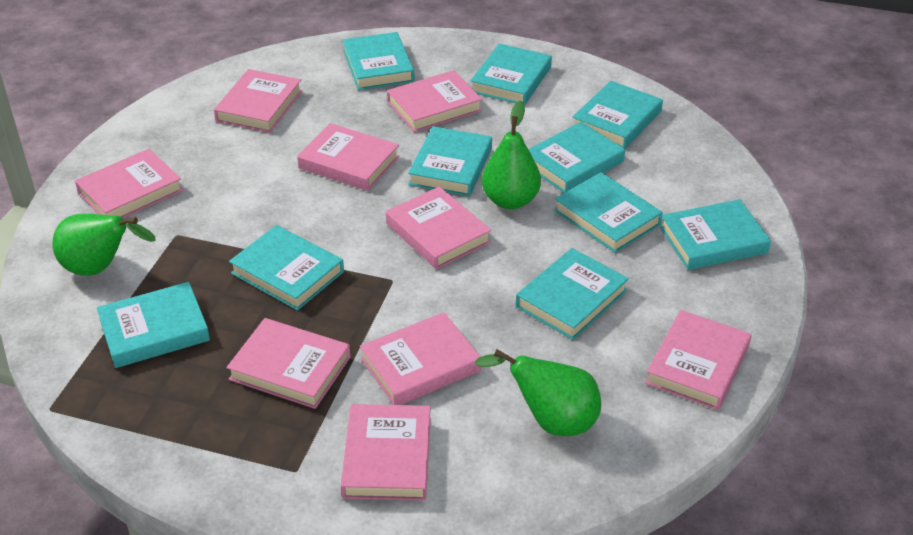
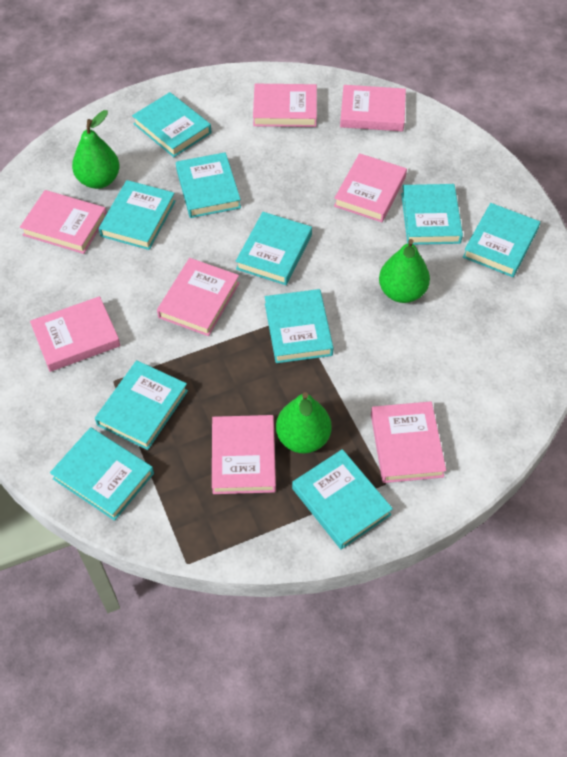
pink book: 9 -> 8

